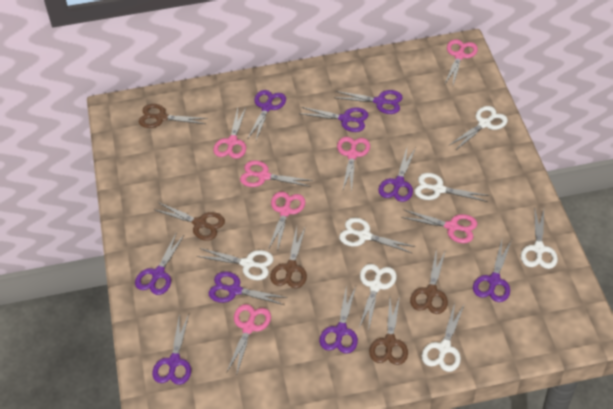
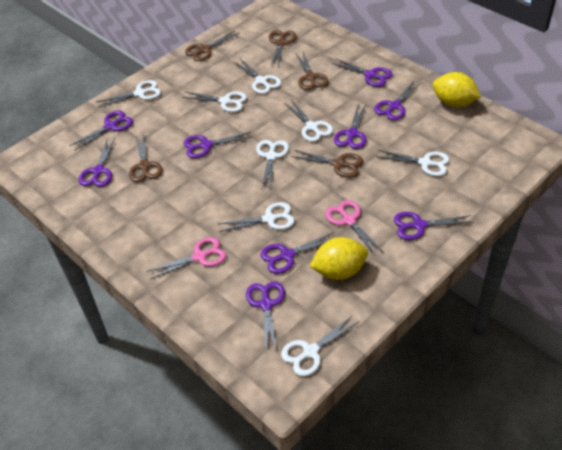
pink scissors: 7 -> 2
white scissors: 7 -> 8
yellow lemon: 0 -> 2

